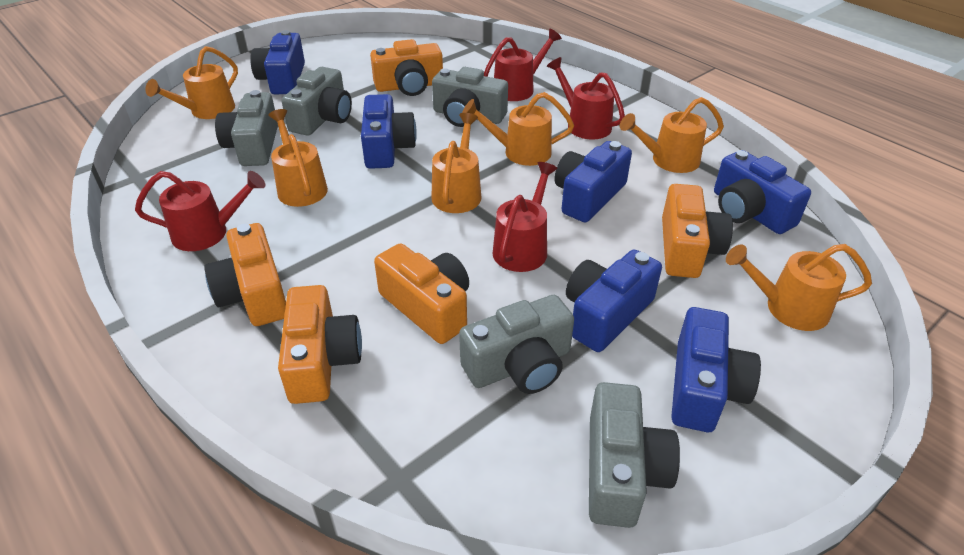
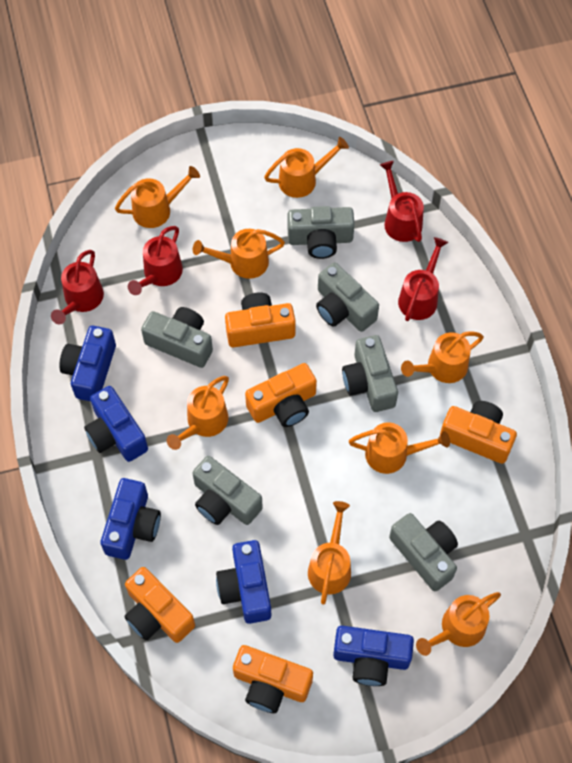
blue camera: 6 -> 5
grey camera: 5 -> 6
orange watering can: 6 -> 8

